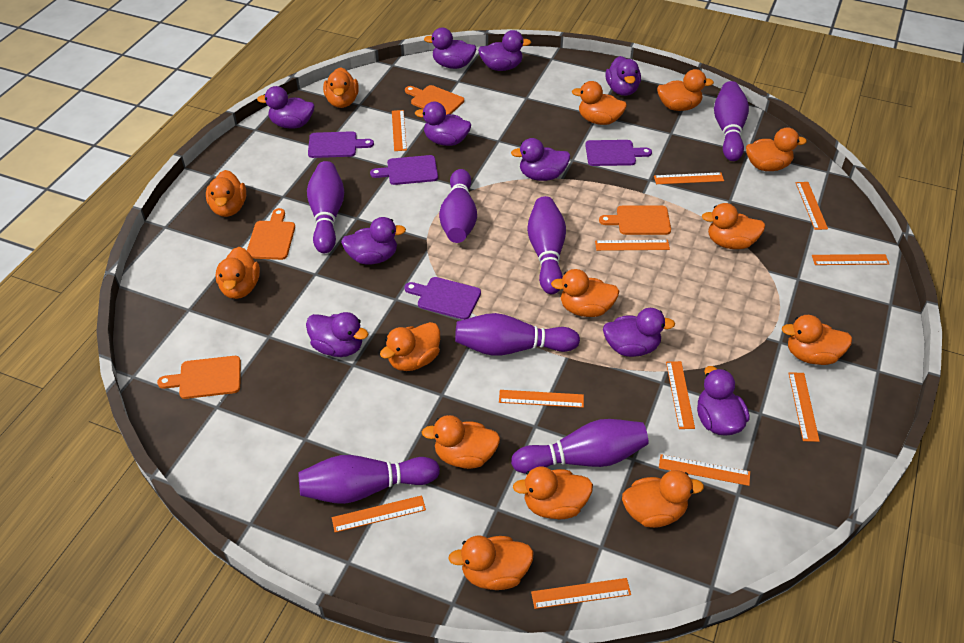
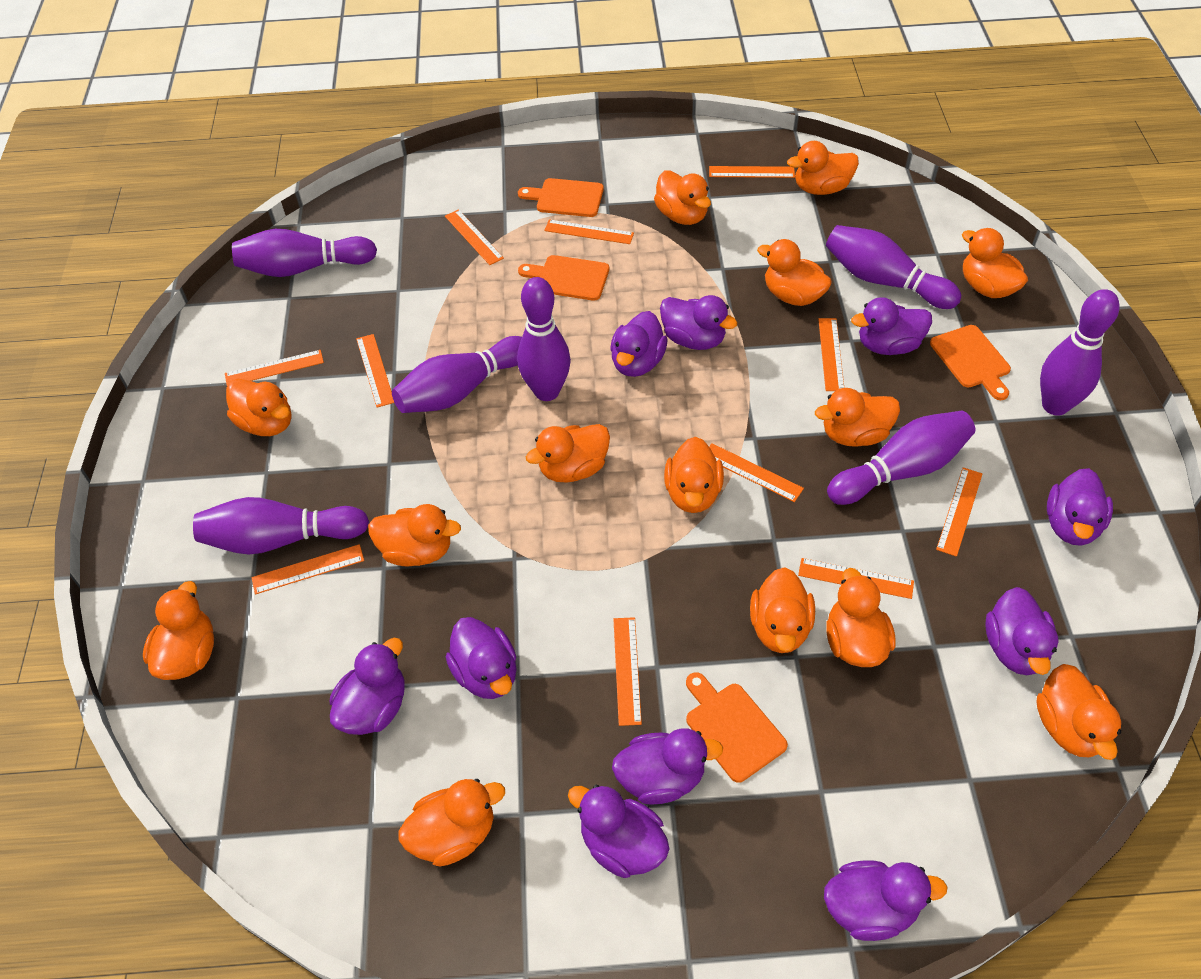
purple cutting board: 4 -> 0

